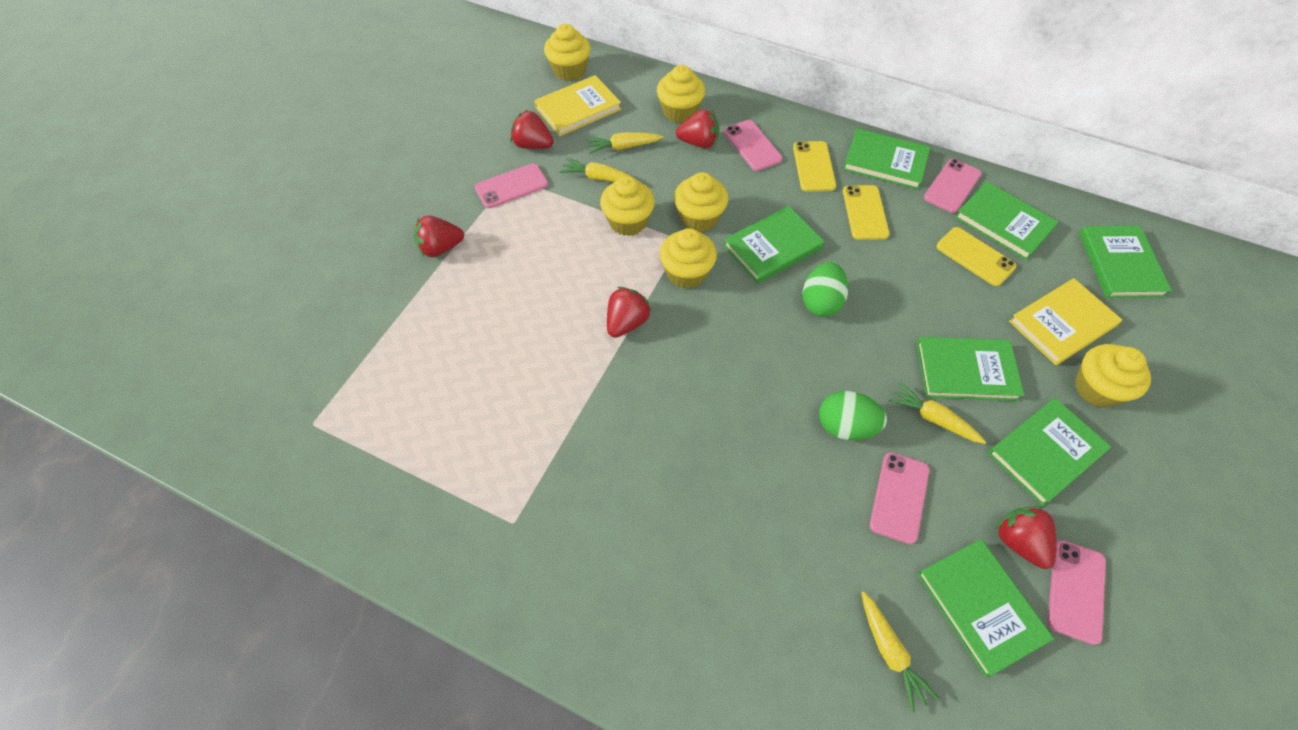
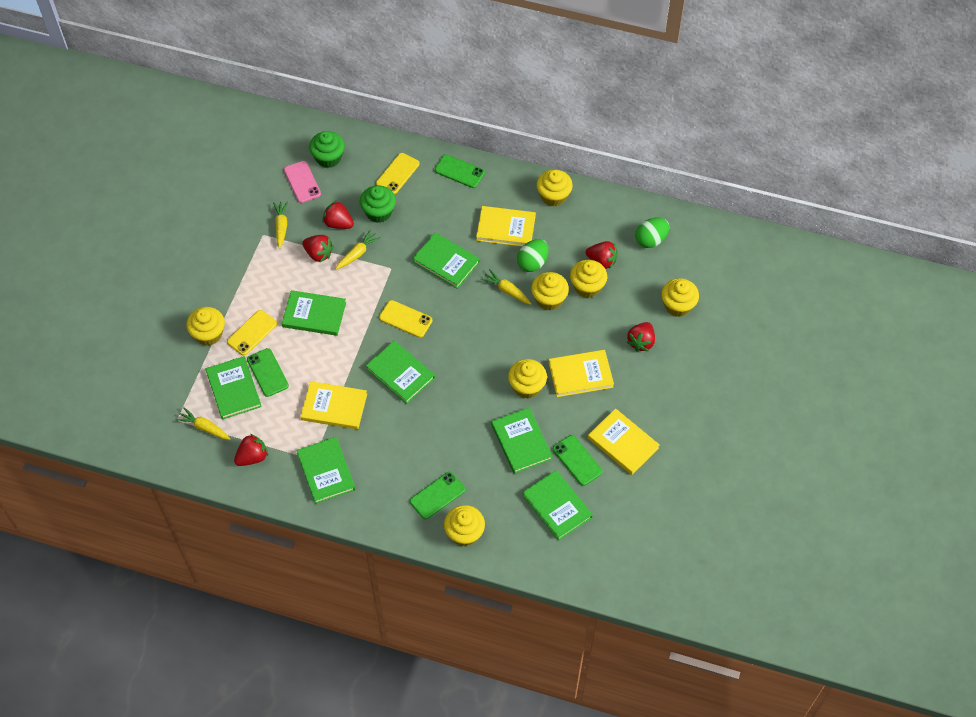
green cupcake: 0 -> 2
green phone: 0 -> 4
pink phone: 5 -> 1
yellow book: 2 -> 4
yellow cupcake: 6 -> 7

